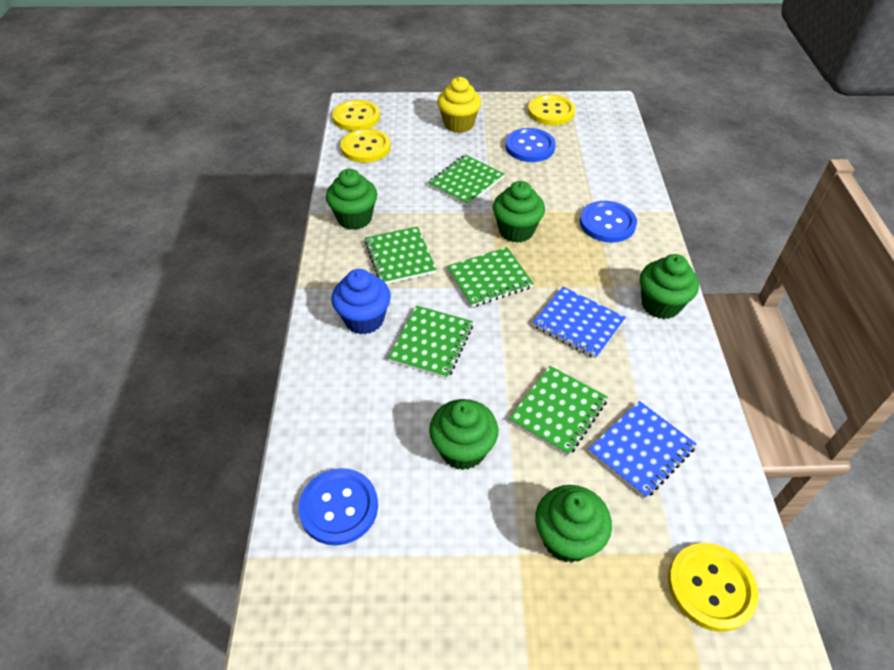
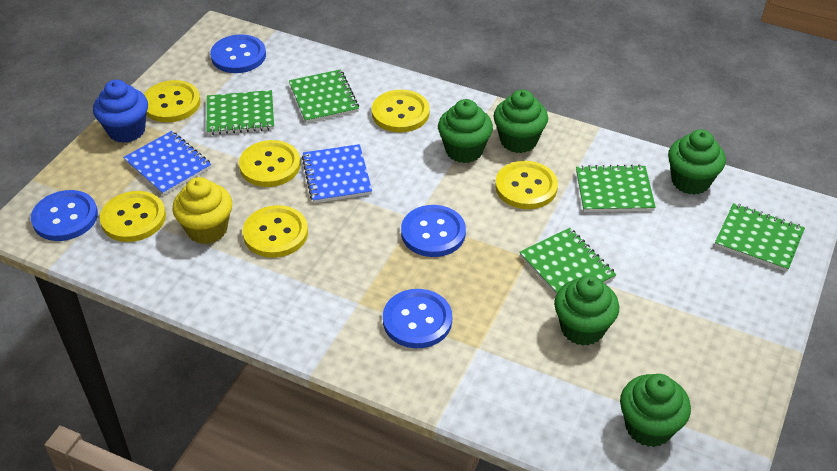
blue button: 3 -> 4
yellow button: 4 -> 6

